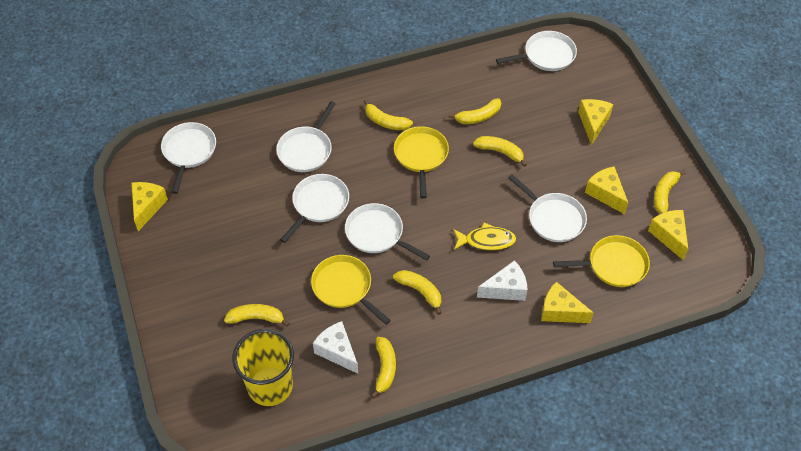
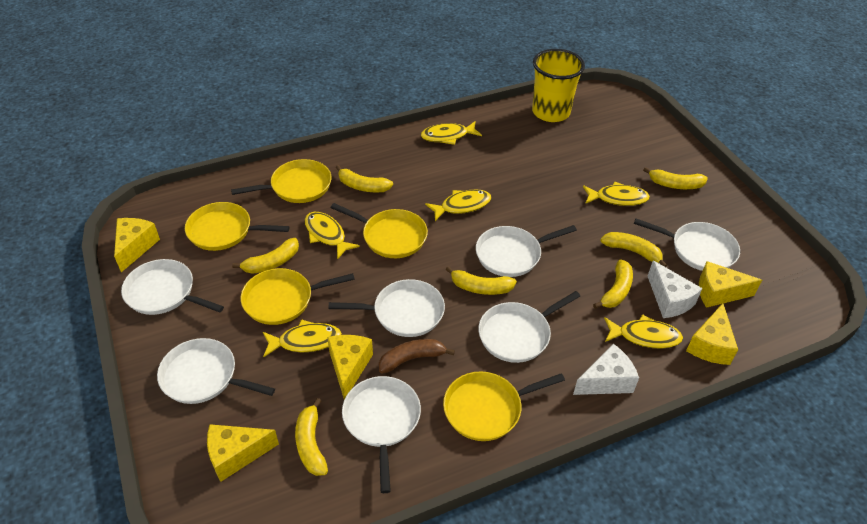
brown banana: 0 -> 1
white pan: 6 -> 7
yellow fish: 1 -> 6
yellow pan: 3 -> 5

